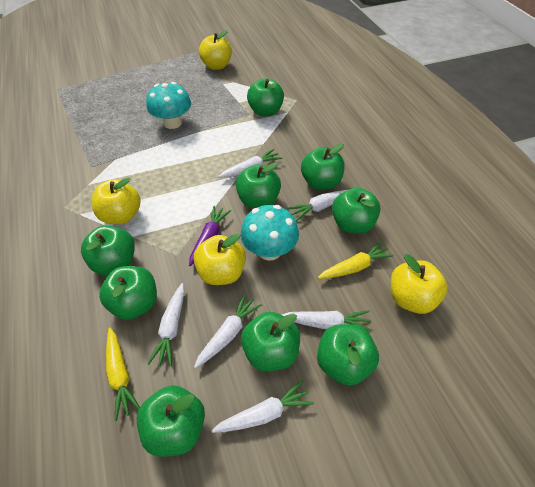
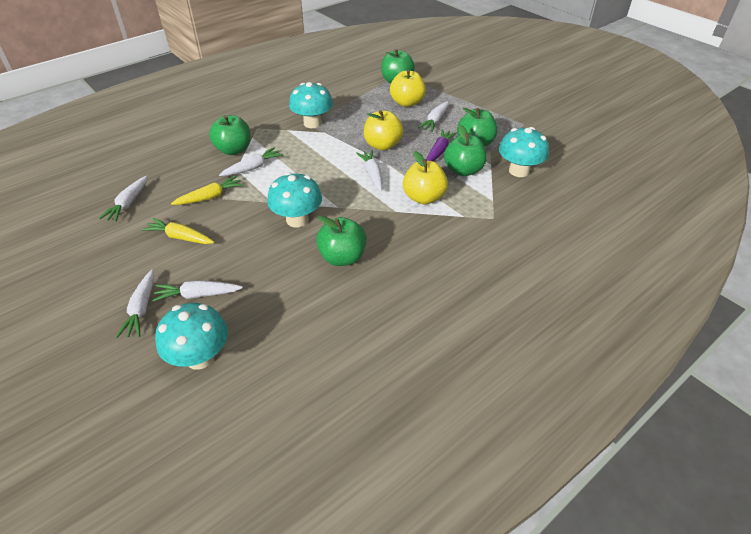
green apple: 9 -> 5
turquoise mushroom: 2 -> 4
yellow apple: 4 -> 3

